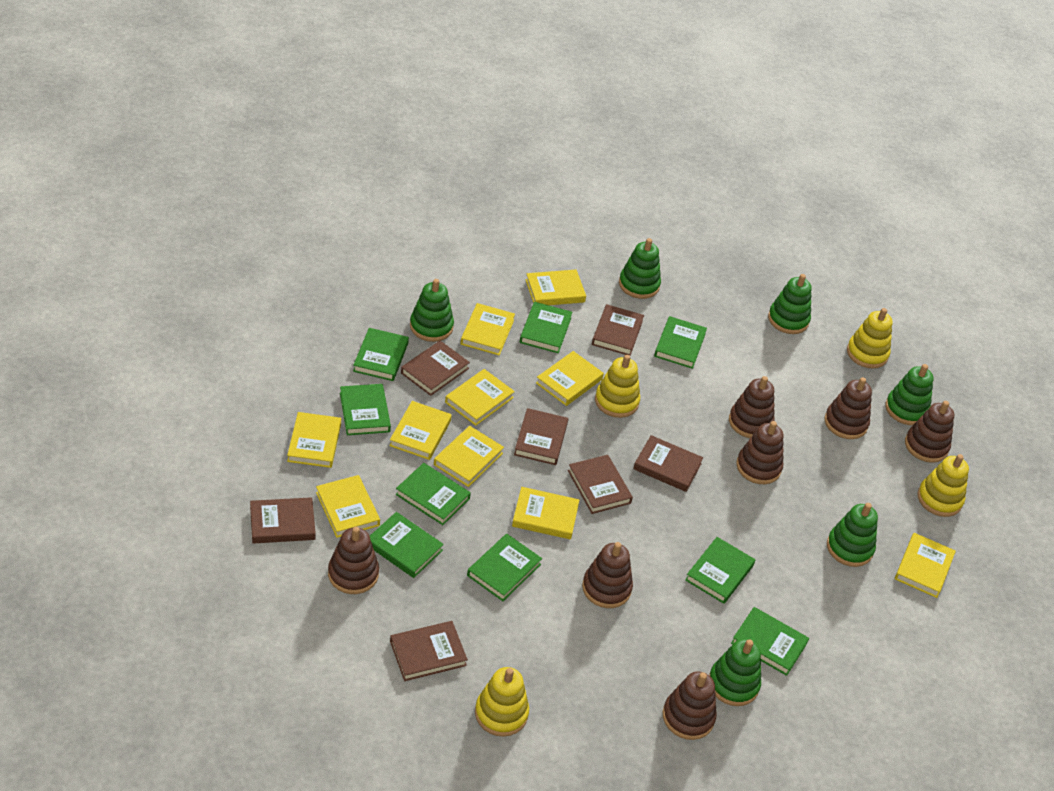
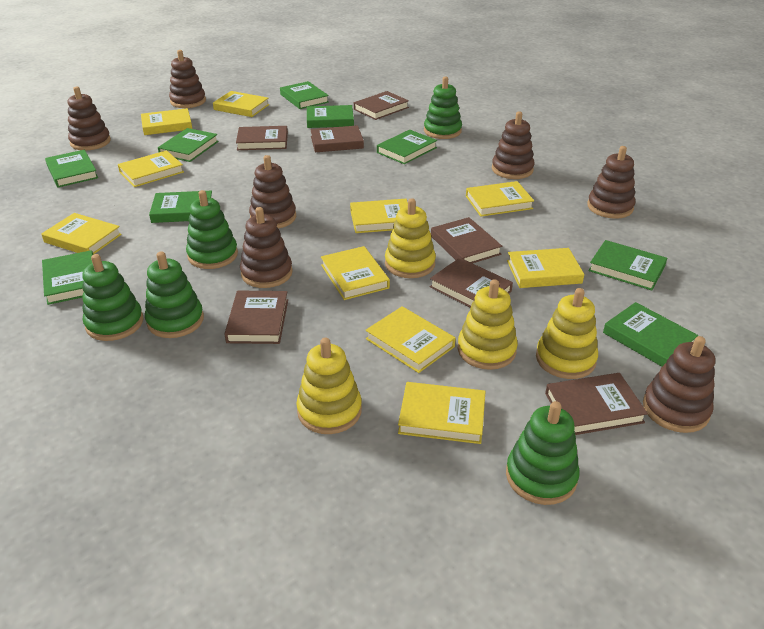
green stacking toy: 6 -> 5

